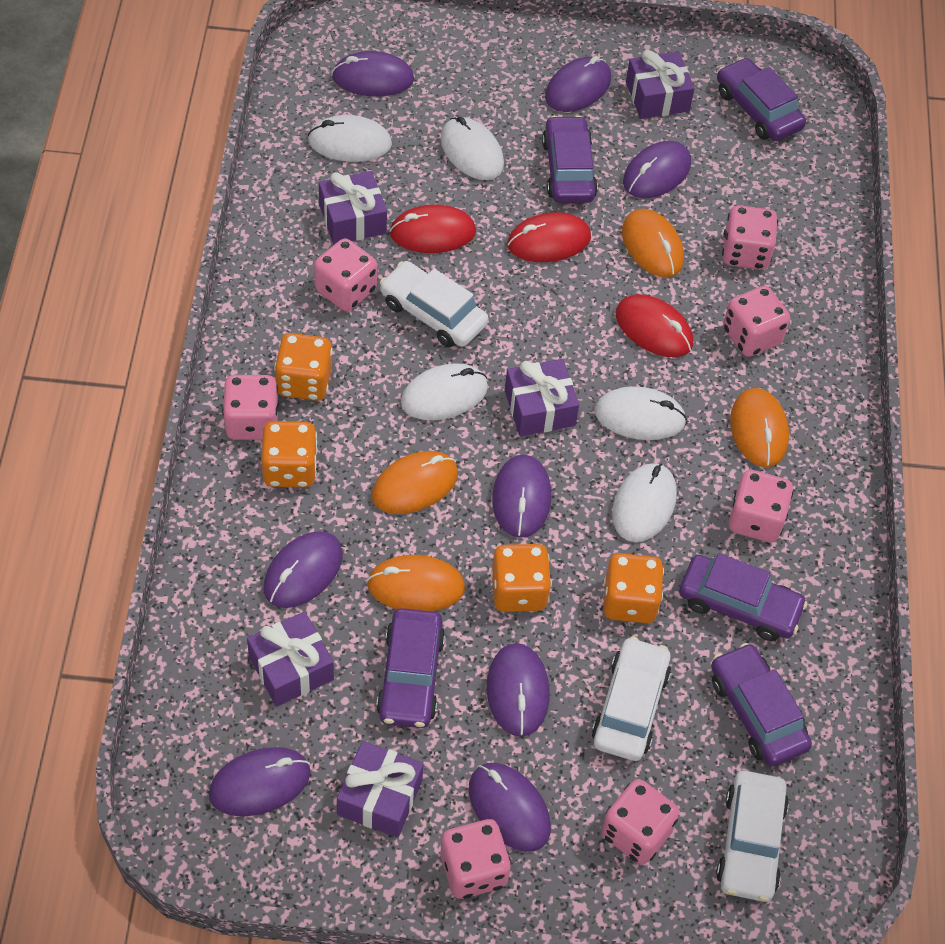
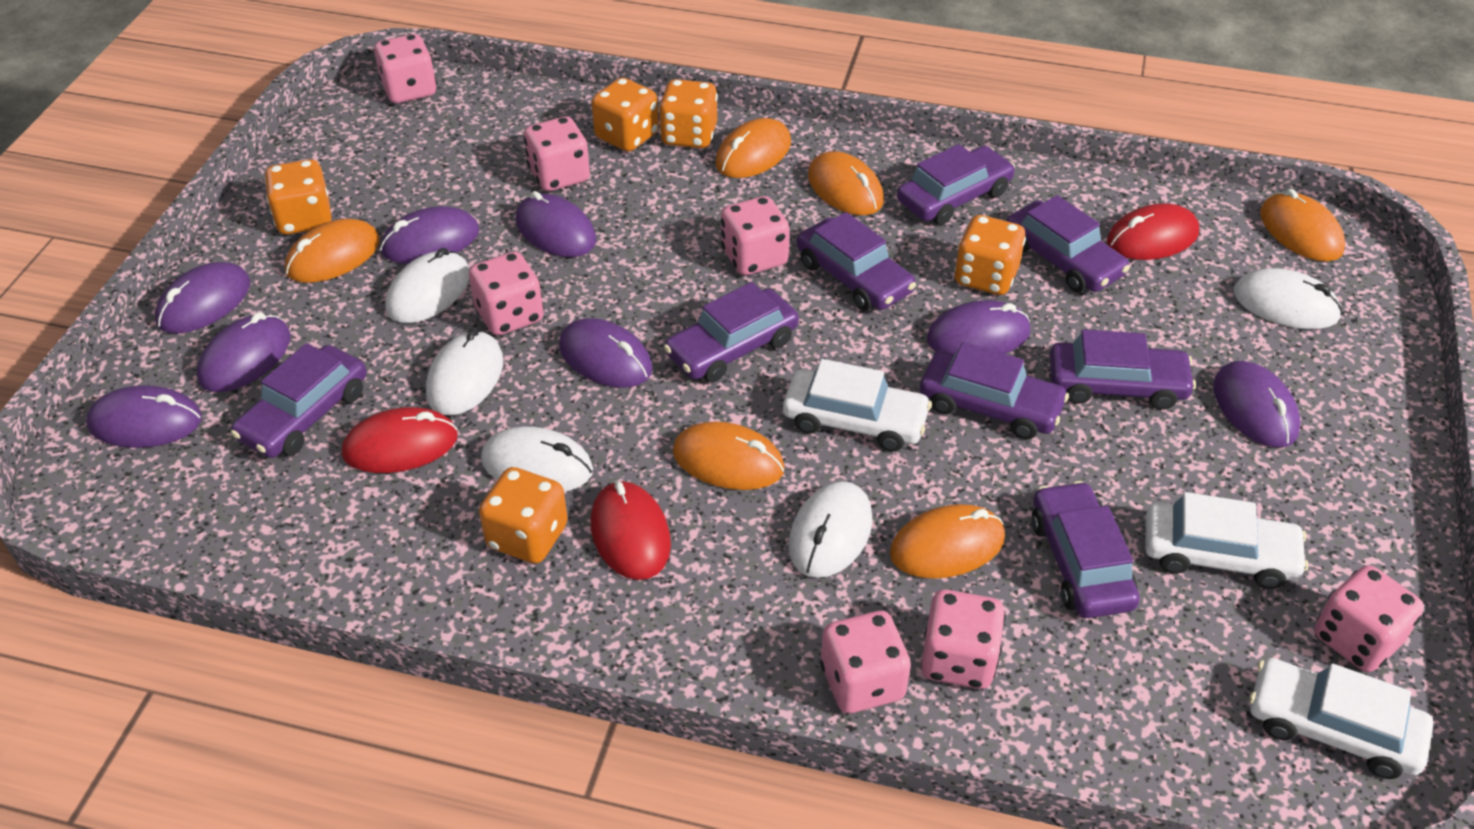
orange dice: 4 -> 5
orange mouse: 4 -> 6
purple car: 5 -> 8
purple gift: 5 -> 0

